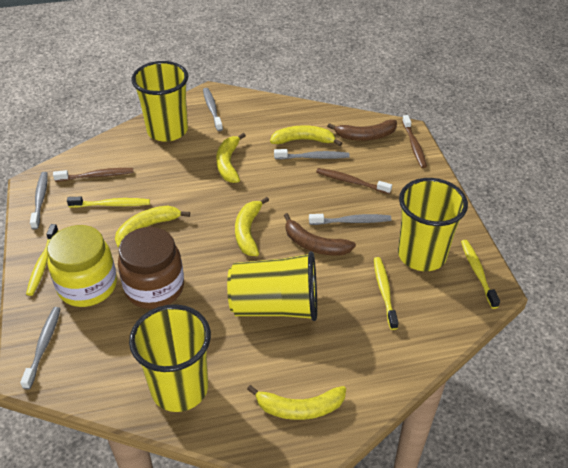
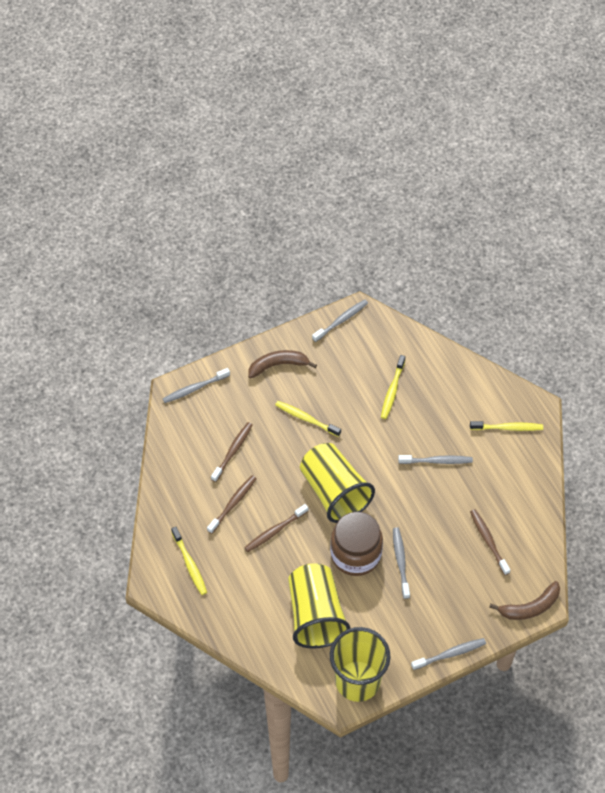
brown toothbrush: 3 -> 4
yellow banana: 5 -> 0
yellow cup: 4 -> 3
yellow jar: 1 -> 0

